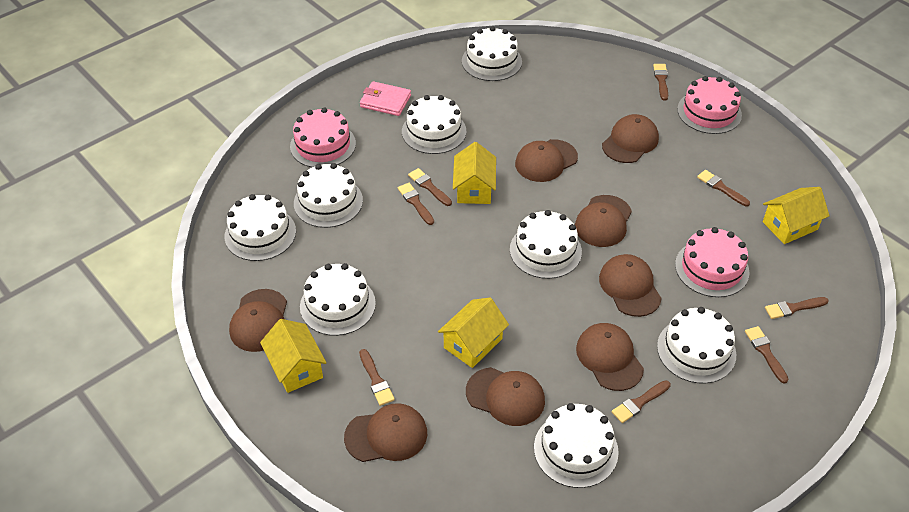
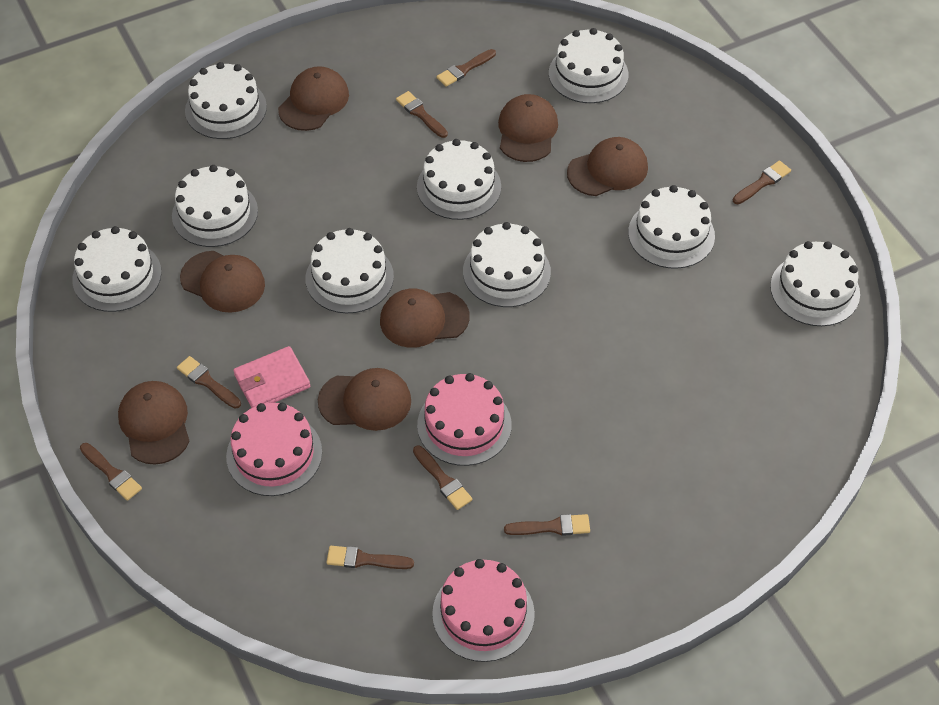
brown cap: 8 -> 7
white cake: 8 -> 9
yellow house: 4 -> 0

